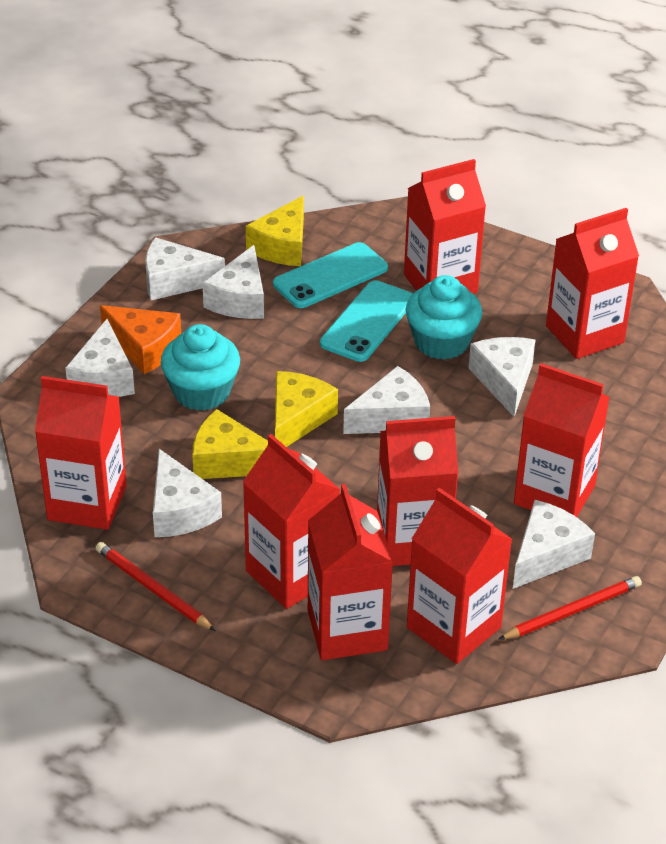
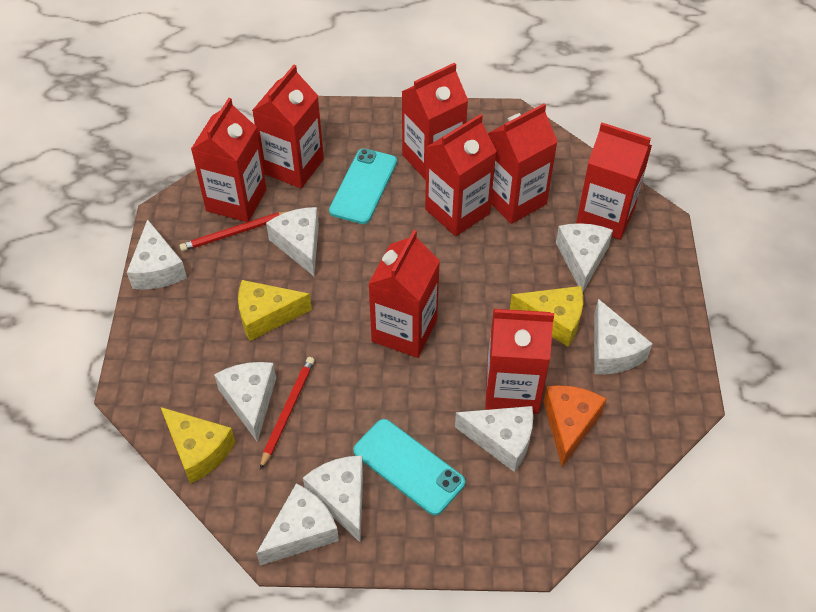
turquoise cupcake: 2 -> 0
white cheese: 7 -> 8

